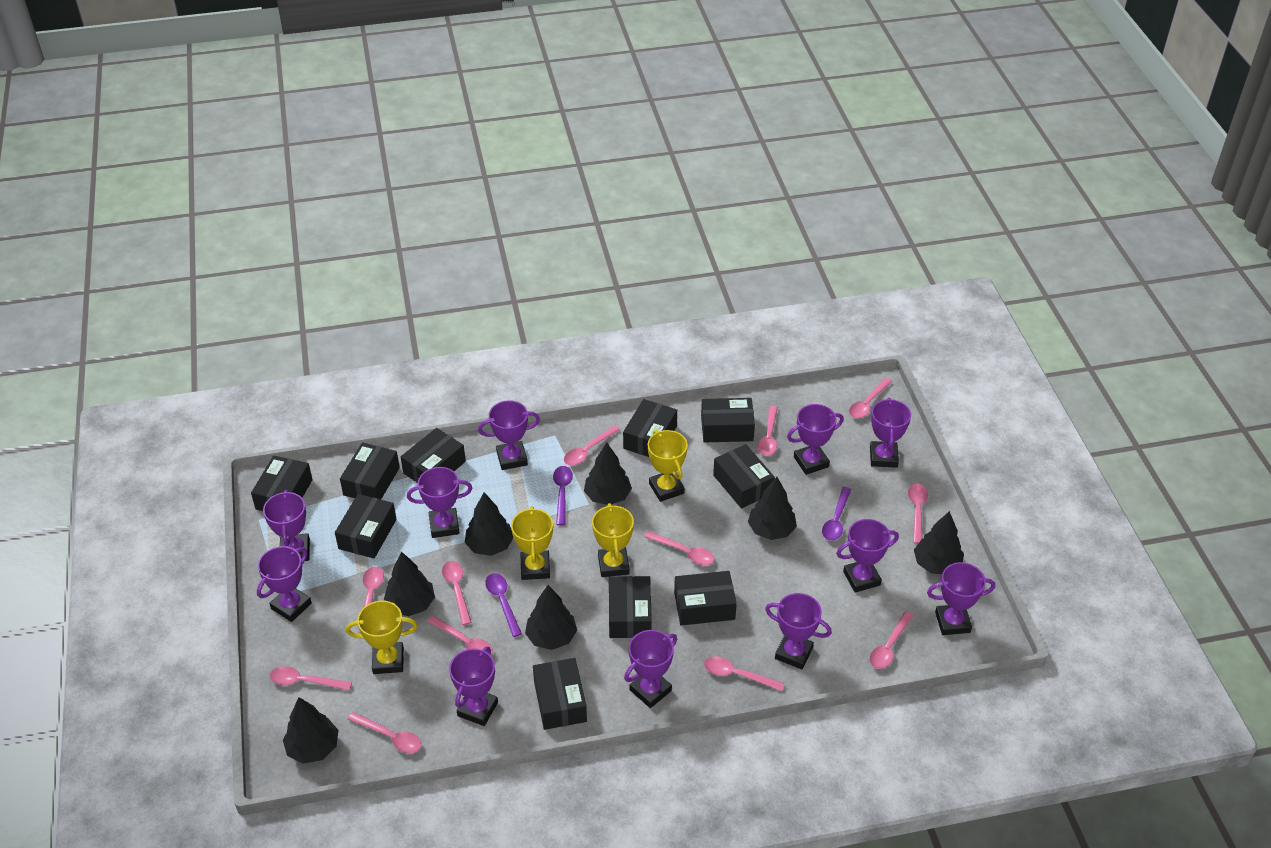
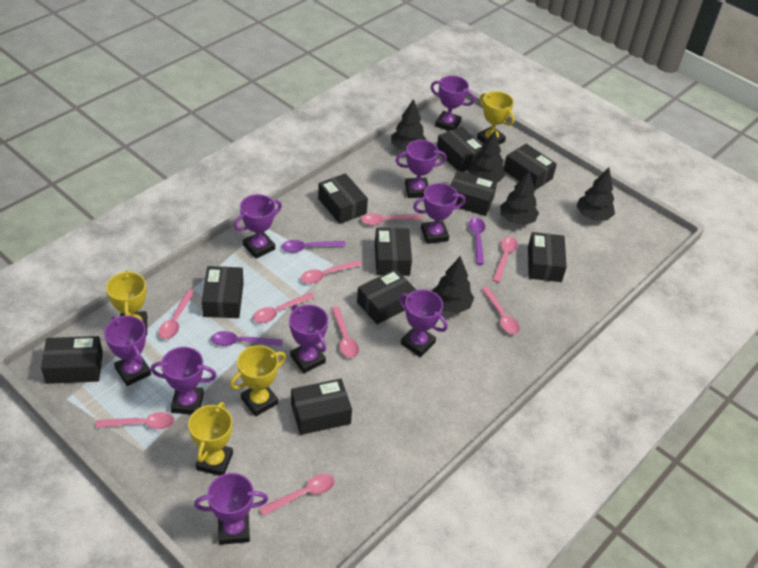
black tree: 7 -> 5
pink spoon: 12 -> 9
purple trophy: 11 -> 9

